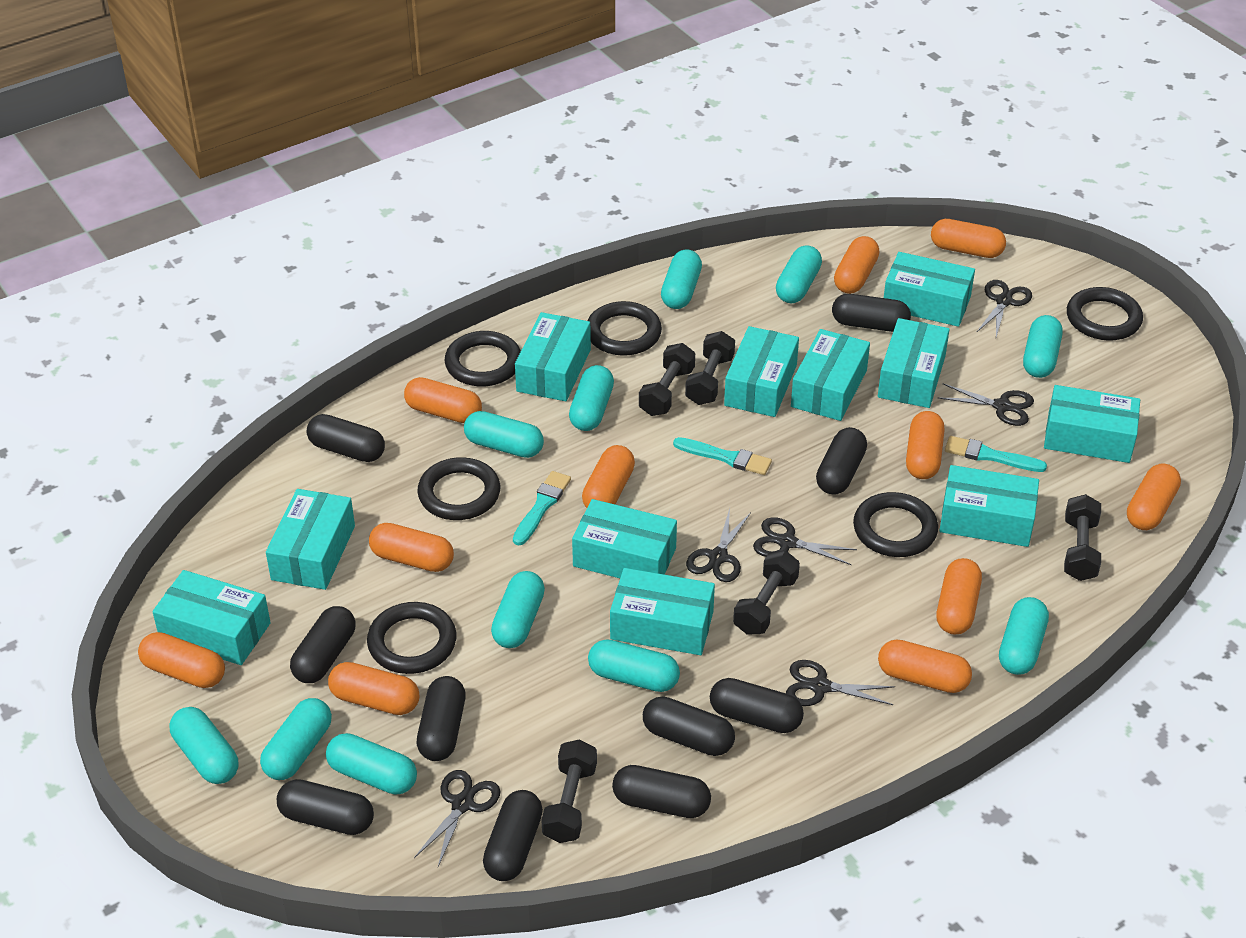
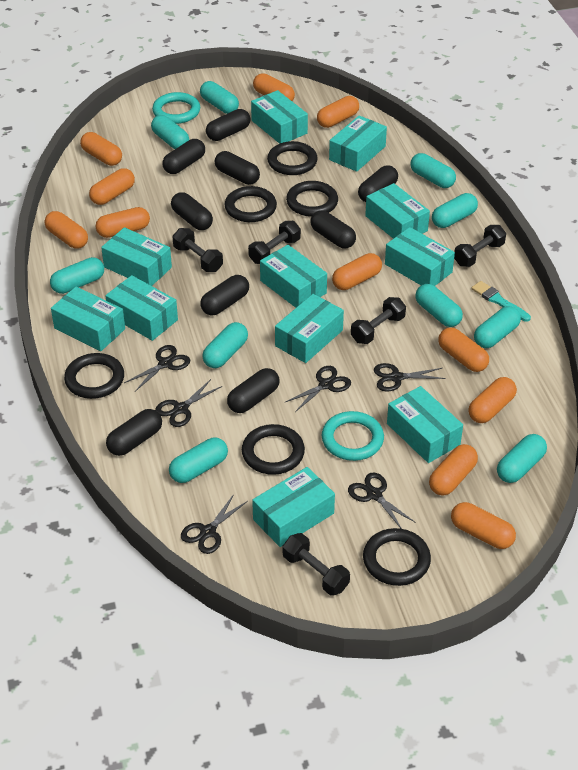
black capsule: 10 -> 9
turquoise brush: 3 -> 1
turquoise capsule: 11 -> 10
turquoise ring: 0 -> 2

